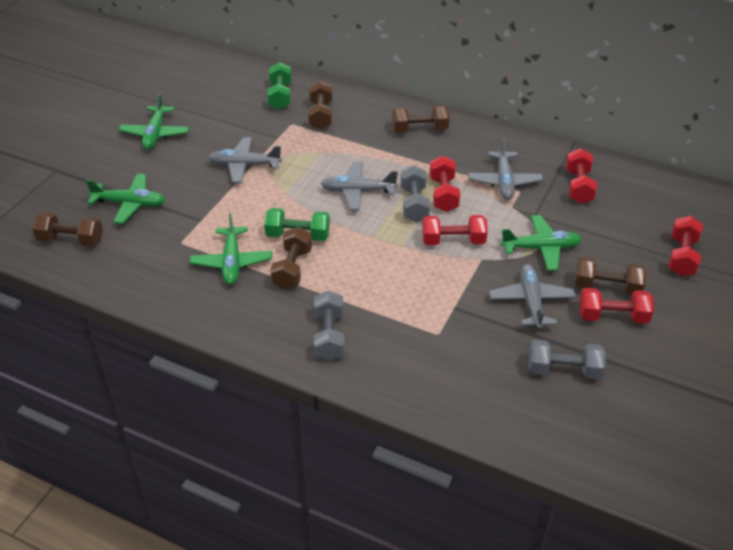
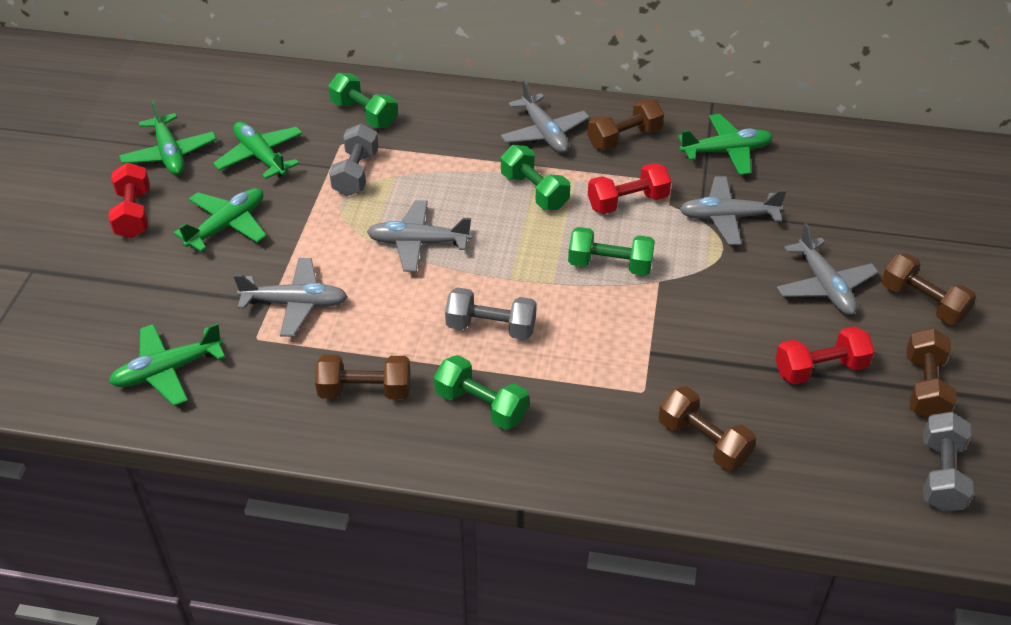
green dumbbell: 2 -> 4
green plane: 4 -> 5
grey plane: 4 -> 5
red dumbbell: 5 -> 3

